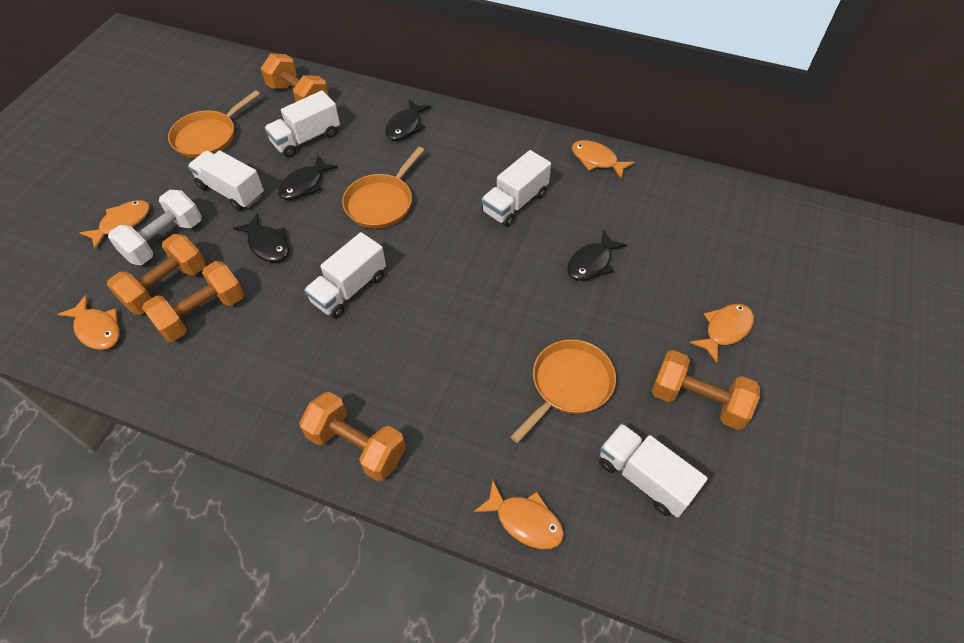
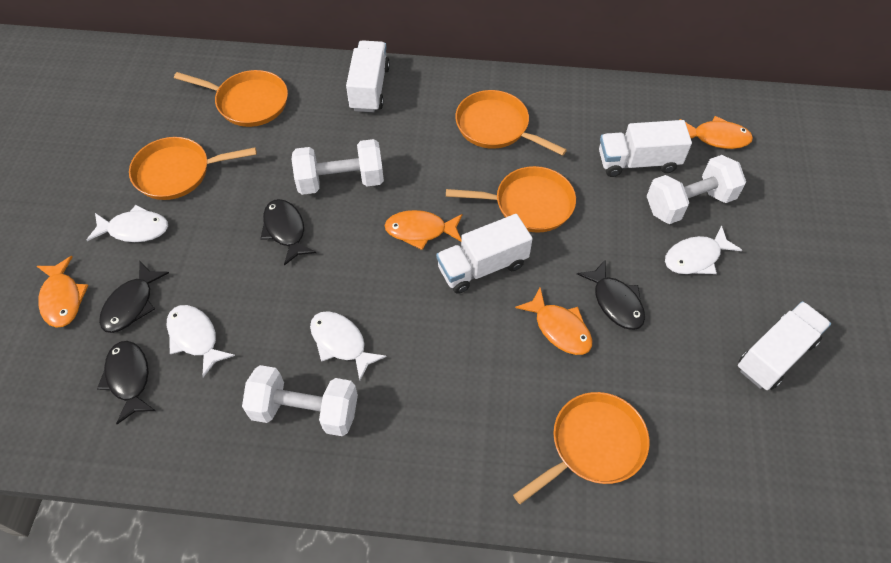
orange dumbbell: 5 -> 0
orange fish: 5 -> 4
orange pan: 3 -> 5
white dumbbell: 1 -> 3
white fish: 0 -> 4
white truck: 5 -> 4

